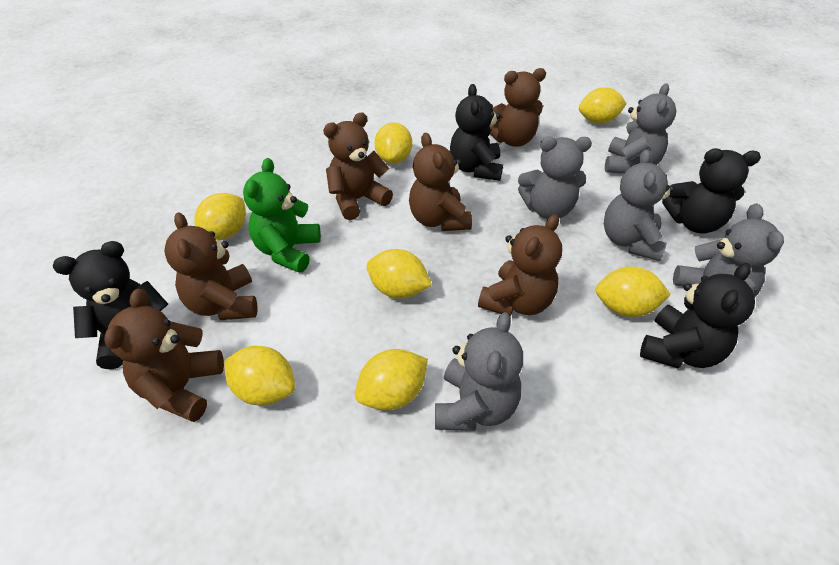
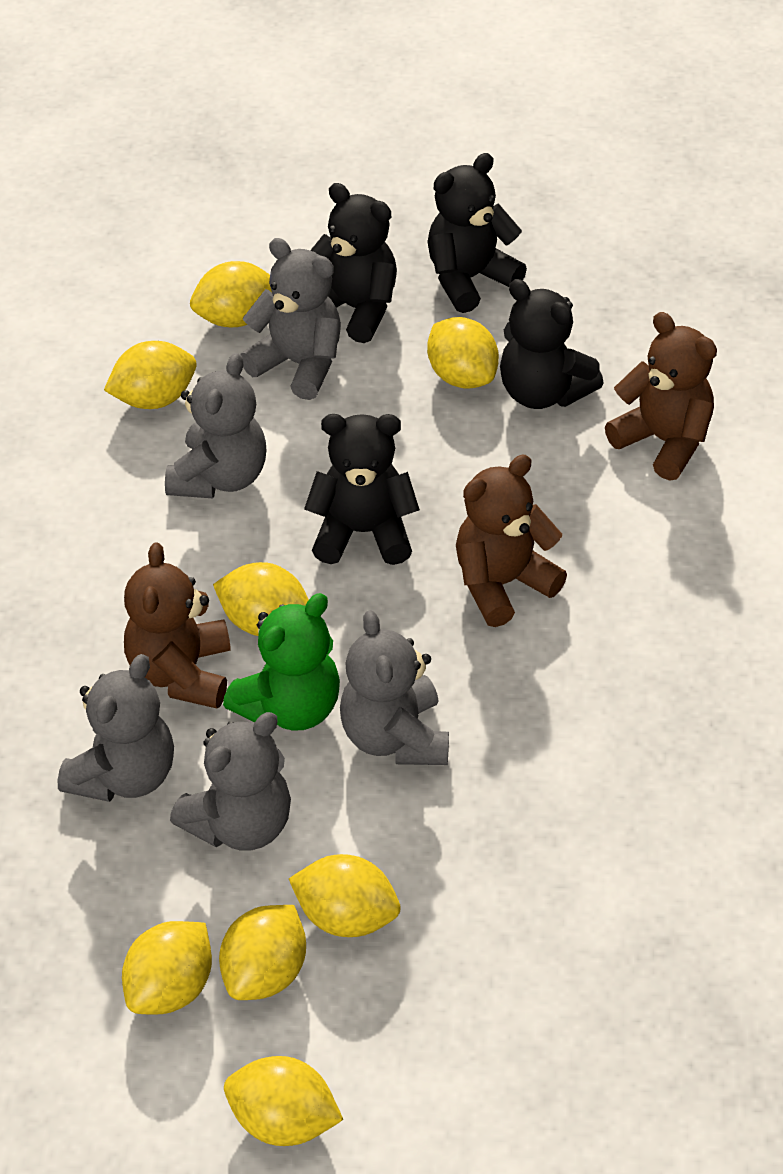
brown teddy bear: 6 -> 3
yellow lemon: 7 -> 8

